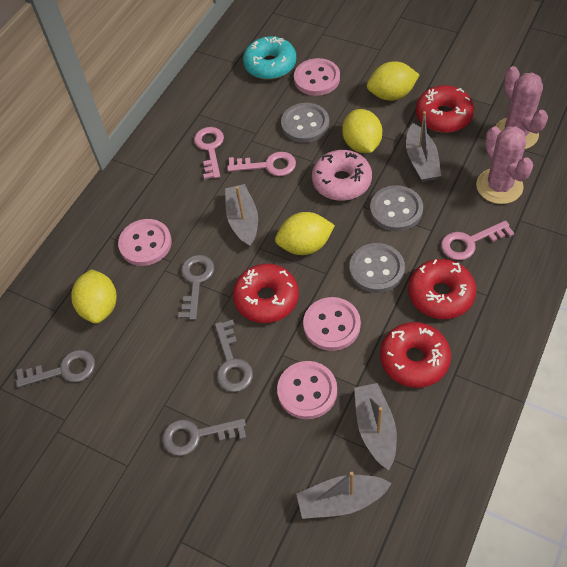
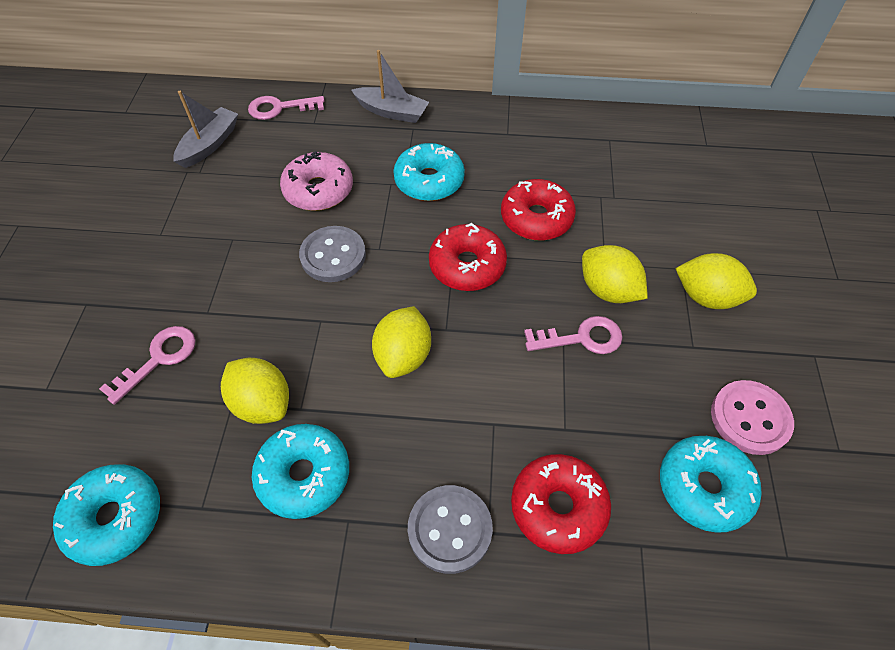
grey boat: 4 -> 2
grey button: 3 -> 2
grey key: 4 -> 0
pink button: 4 -> 1
pink cactus: 2 -> 0
red donut: 4 -> 3
turquoise donut: 1 -> 4

